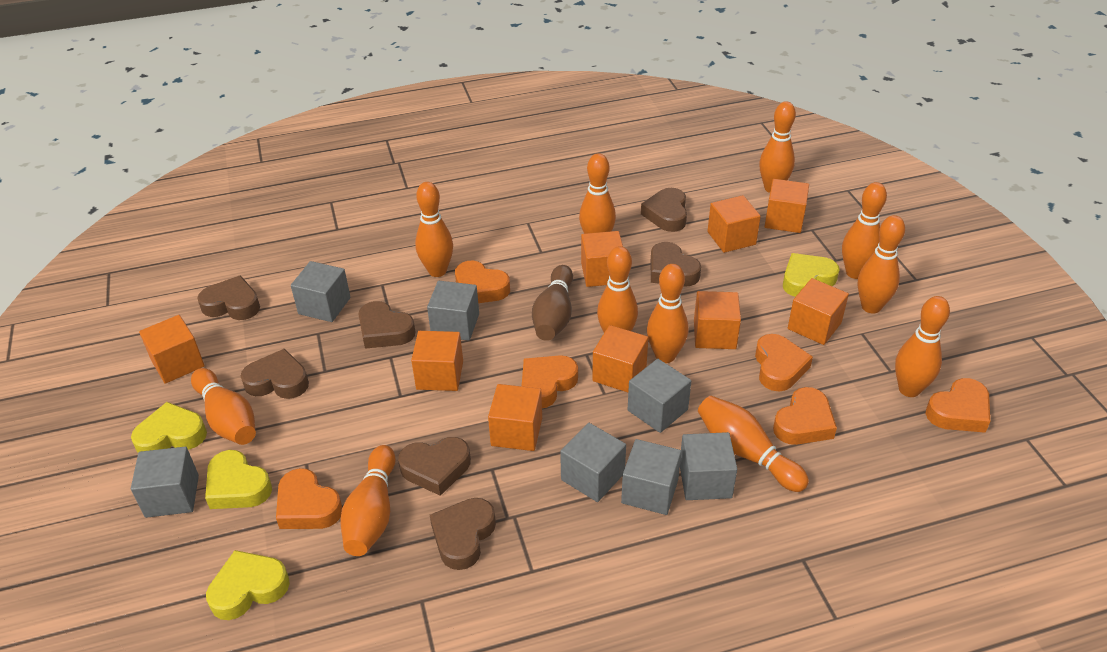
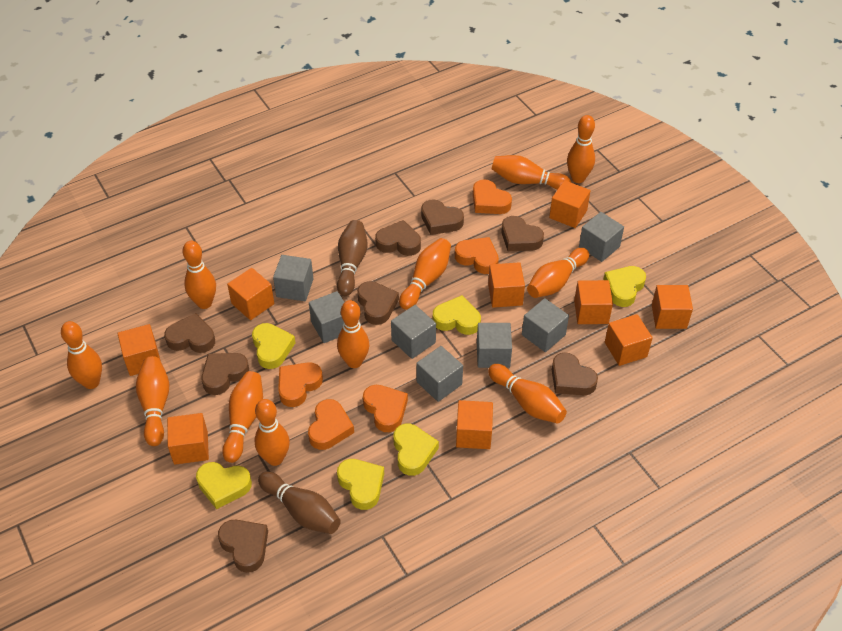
brown bowling pin: 1 -> 2
brown heart: 7 -> 8
orange heart: 6 -> 5
yellow heart: 4 -> 6

